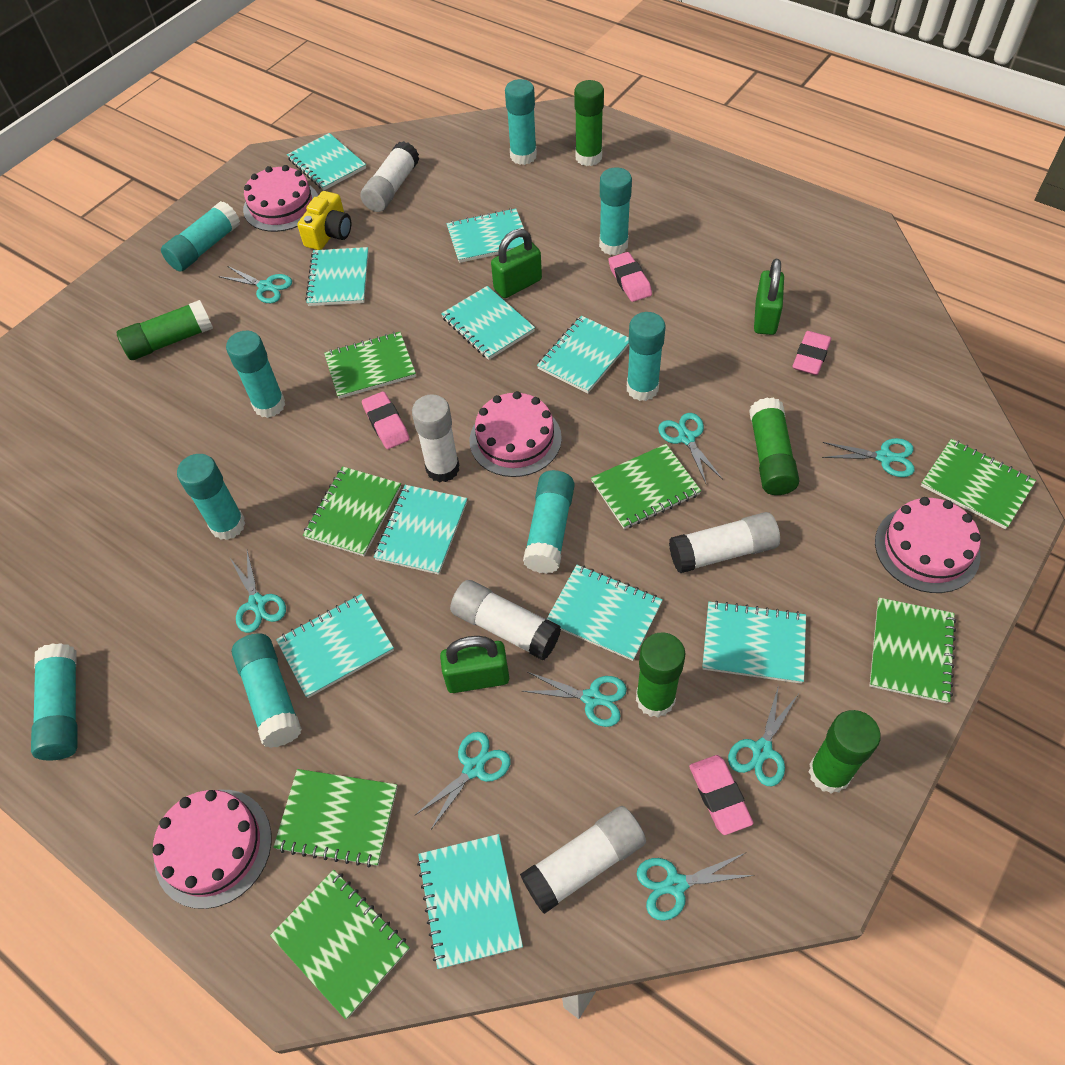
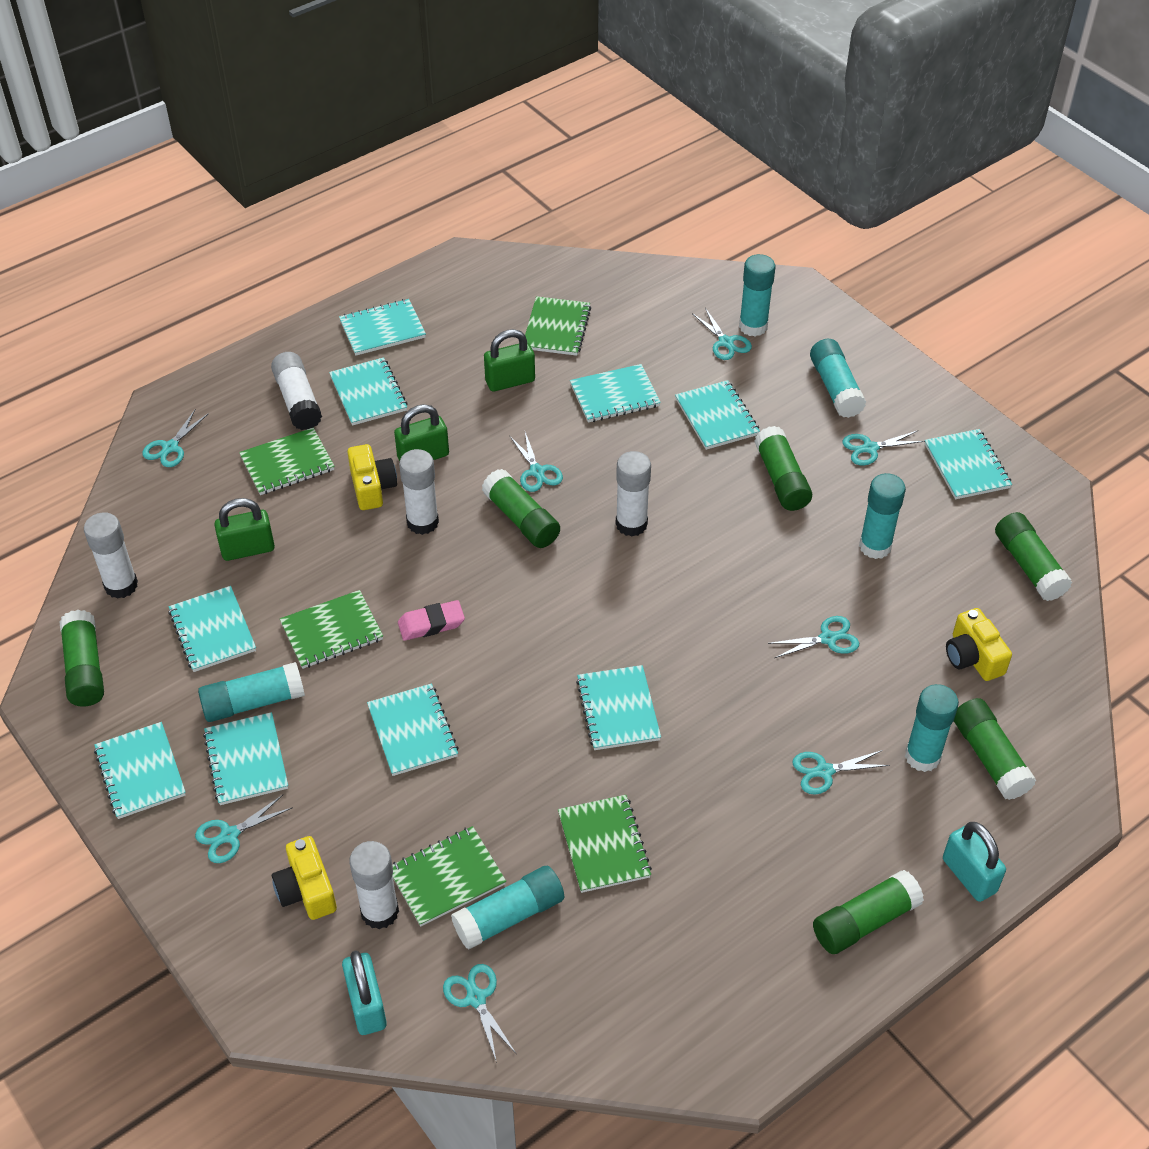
green glue stick: 5 -> 6
green notebook: 7 -> 5
pink cake: 4 -> 0
pink eraser: 4 -> 1
turquoise glue stick: 9 -> 6
turquoise padlock: 0 -> 2
yellow camera: 1 -> 3

